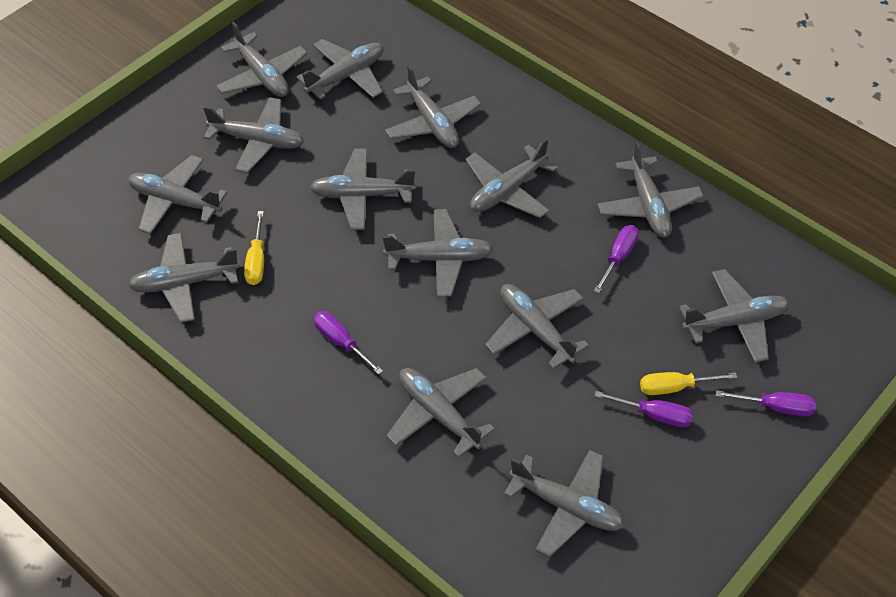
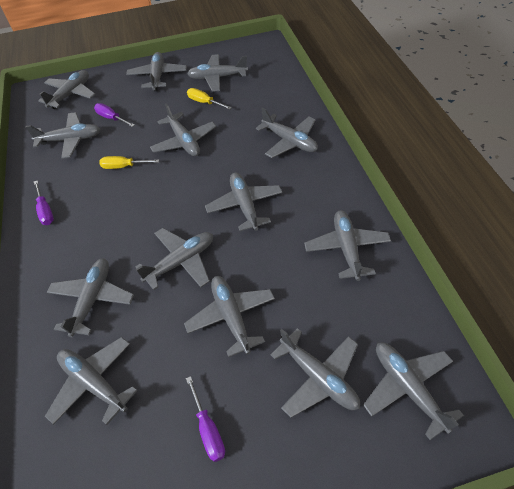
purple screwdriver: 4 -> 3

